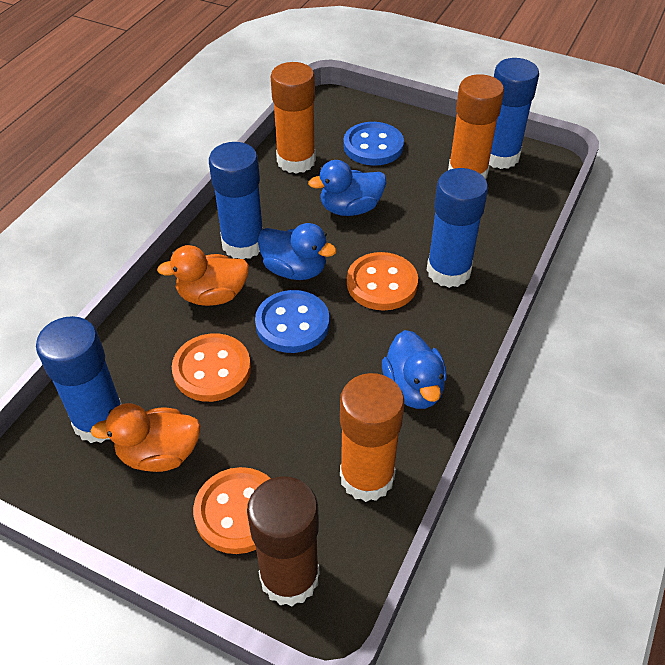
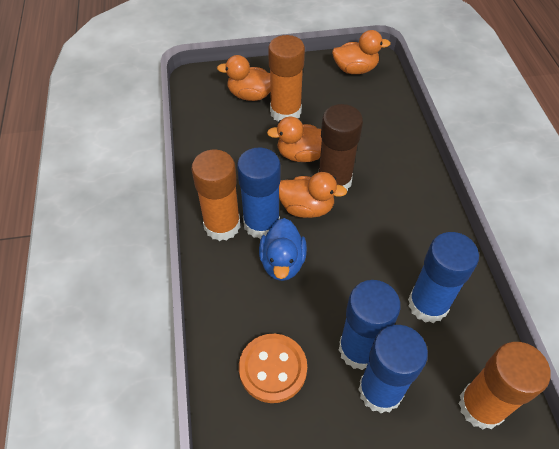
blue button: 2 -> 0
blue duck: 3 -> 1
orange button: 3 -> 1
orange duck: 2 -> 4

